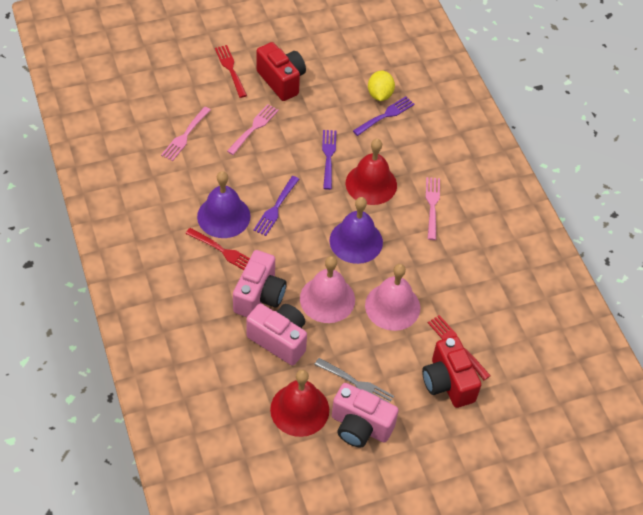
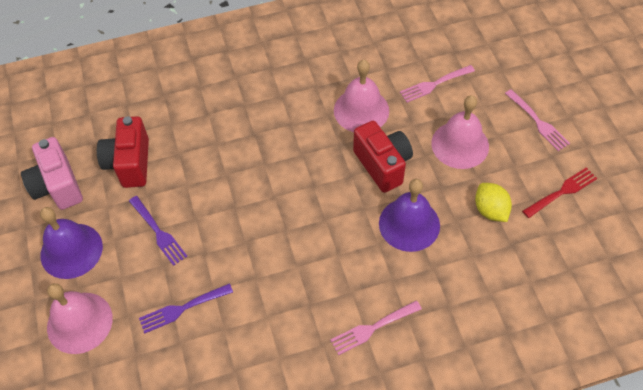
grey fork: 1 -> 0
pink bell: 2 -> 3
pink camera: 3 -> 1
purple fork: 3 -> 2
red bell: 2 -> 0
red fork: 3 -> 1

